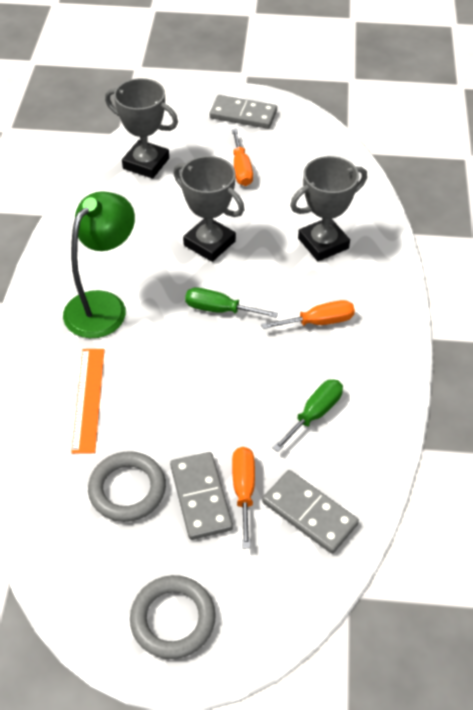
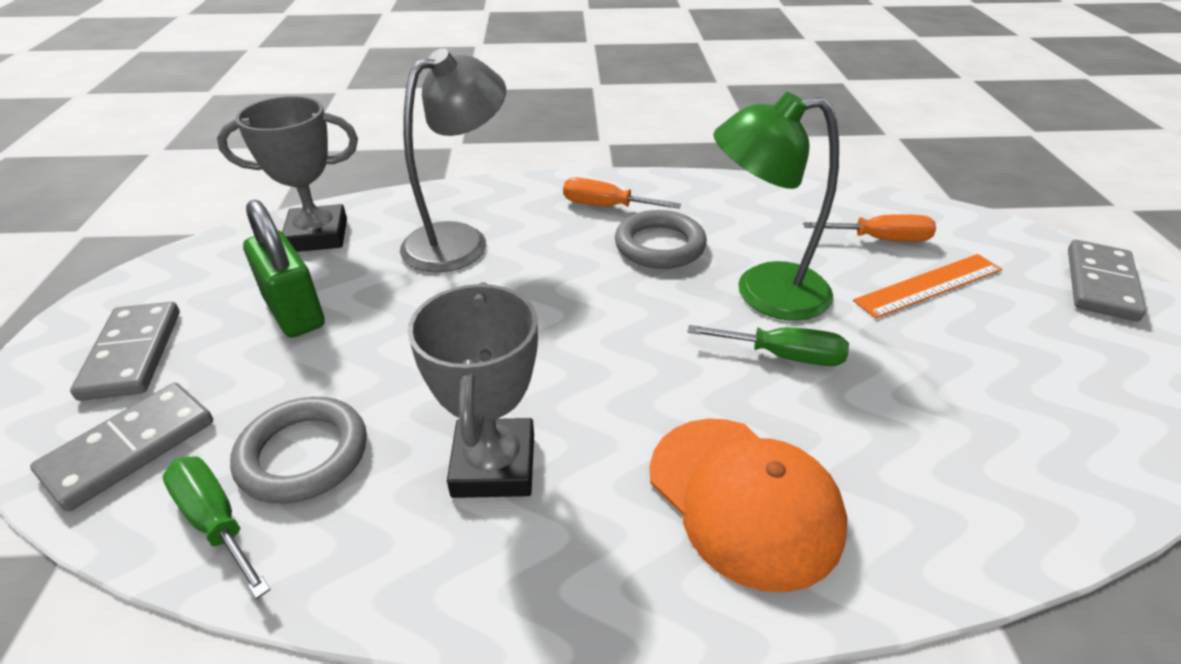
green padlock: 0 -> 1
grey lamp: 0 -> 1
grey trophy: 3 -> 2
orange cap: 0 -> 1
orange screwdriver: 3 -> 2

